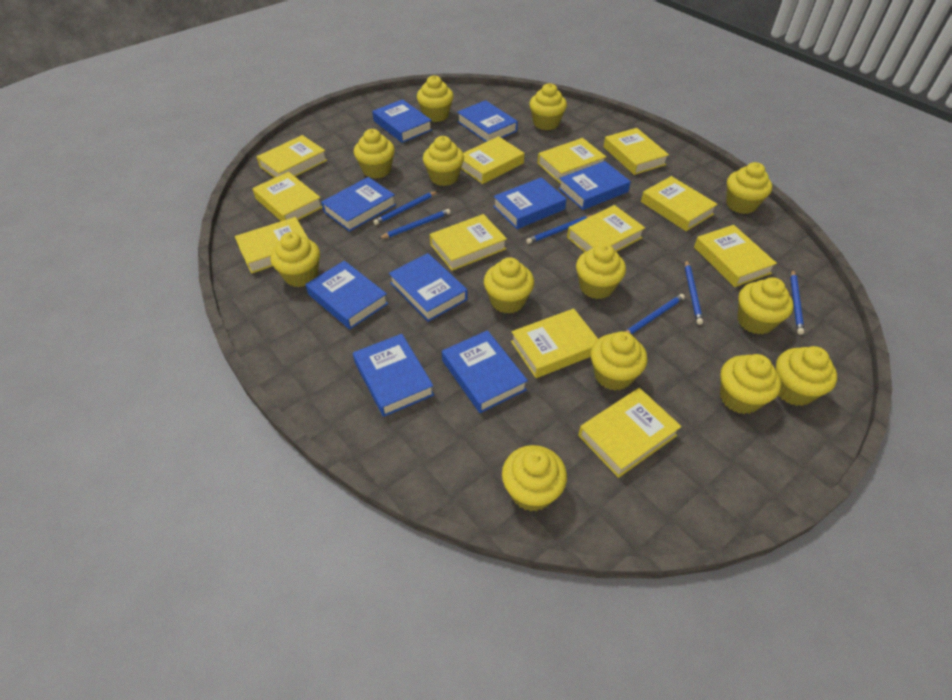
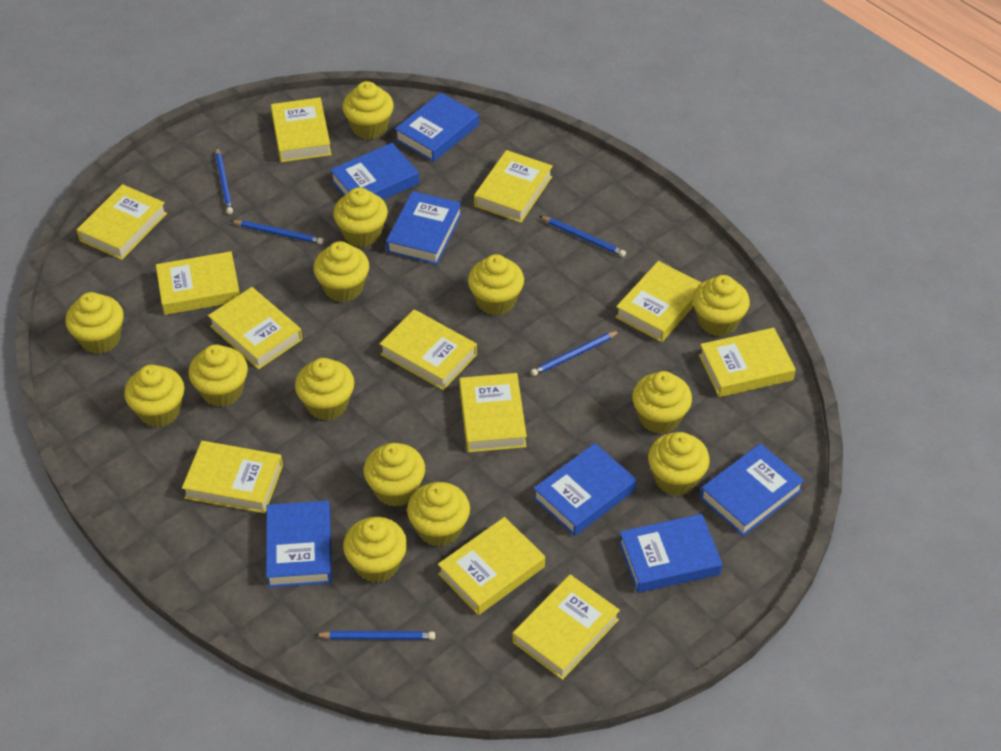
blue book: 9 -> 7
blue pencil: 6 -> 5
yellow cupcake: 13 -> 14

